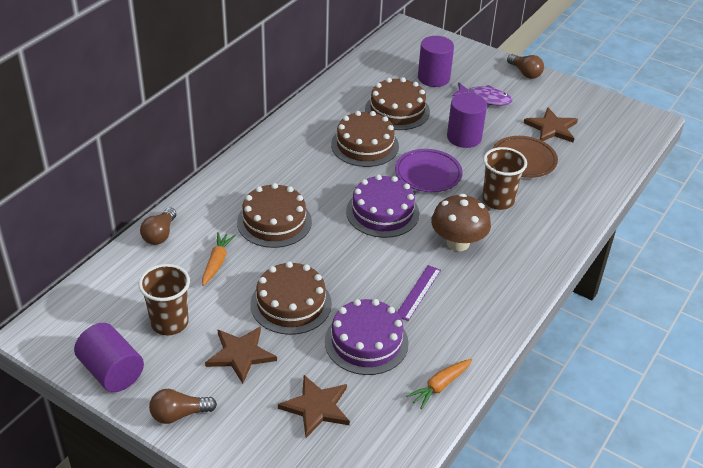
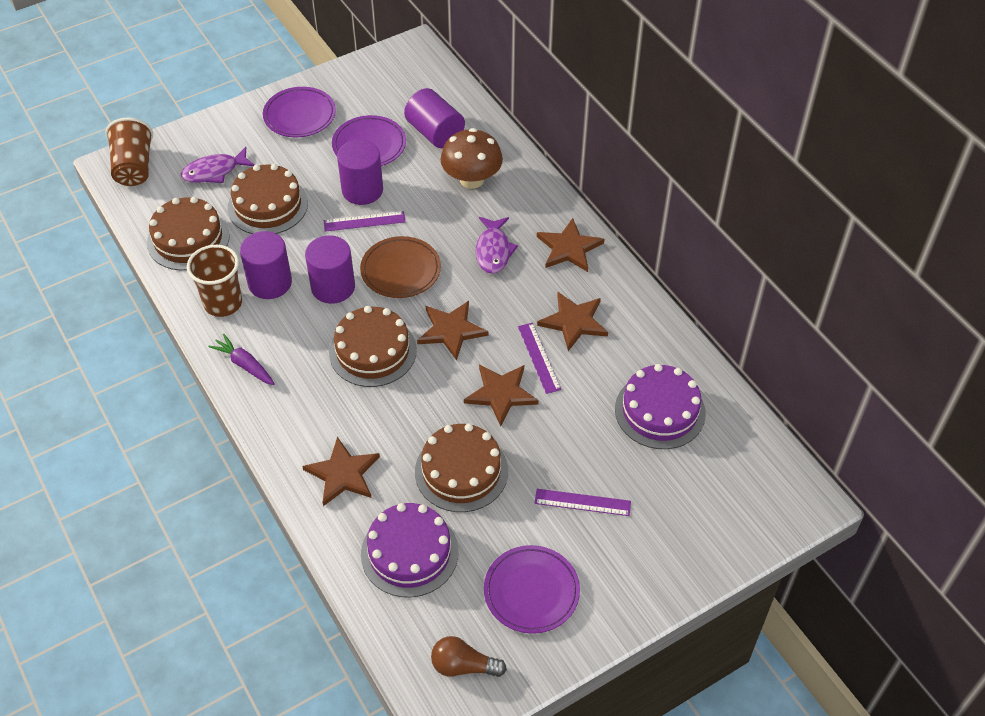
brown light bulb: 3 -> 1
brown star: 3 -> 5
orange carrot: 2 -> 0
purple carrot: 0 -> 1
purple cylinder: 3 -> 4
purple fish: 1 -> 2
purple plate: 1 -> 3
purple ruler: 1 -> 3

